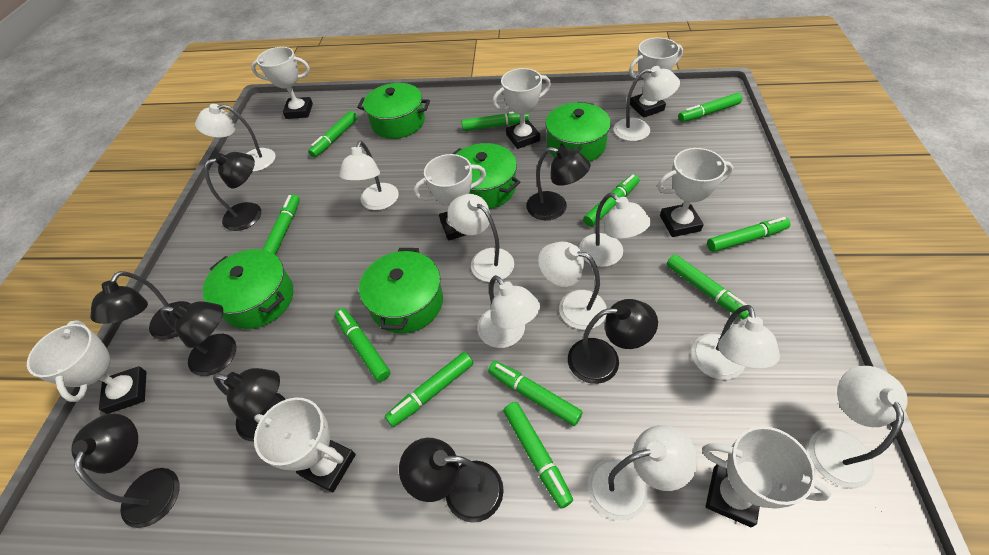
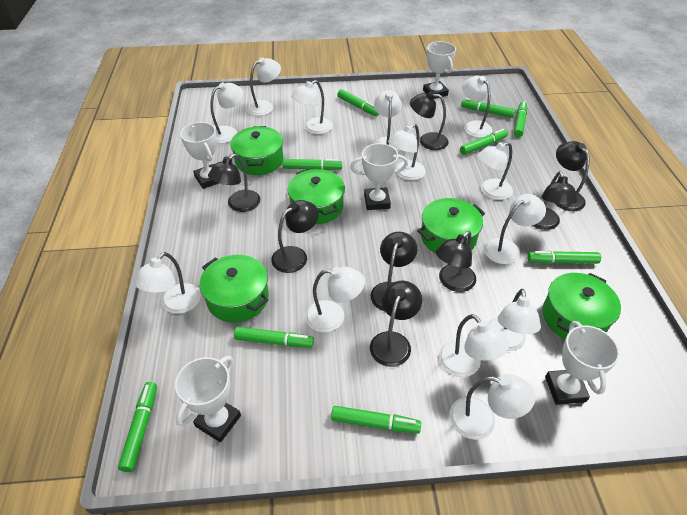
green marker: 11 -> 9
white lamp: 10 -> 13
white trophy: 8 -> 5

